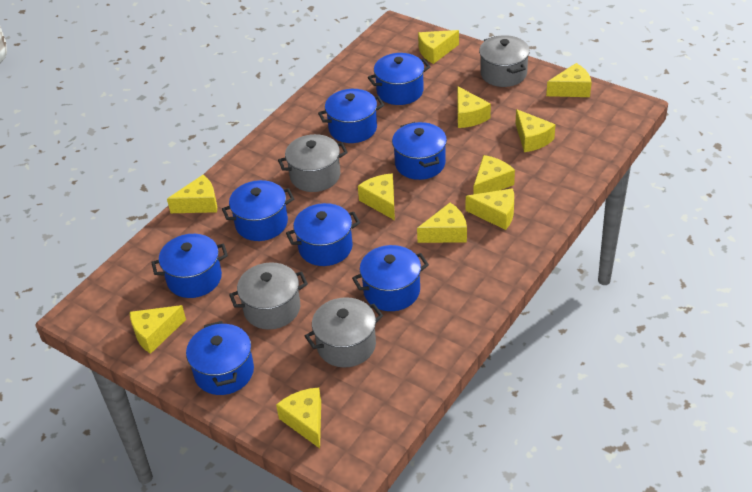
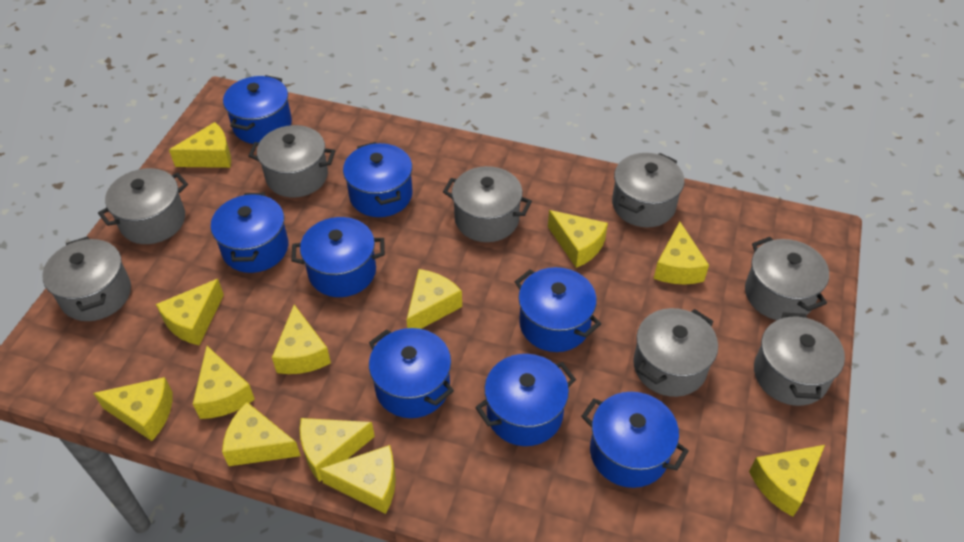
grey pot: 4 -> 8
yellow cheese: 11 -> 12

